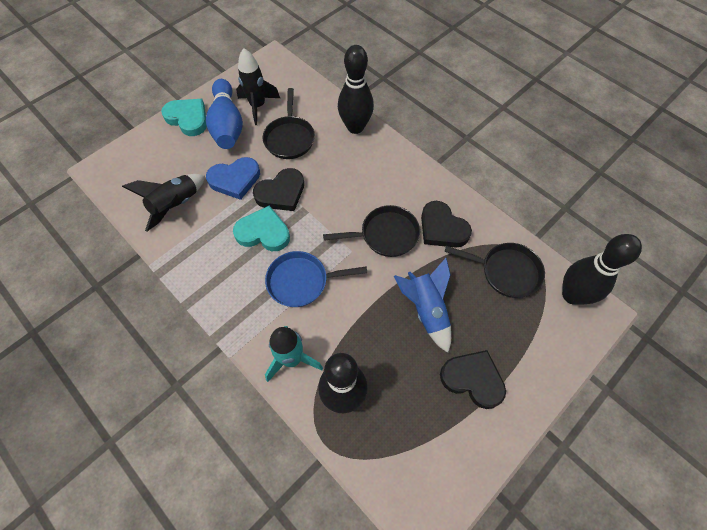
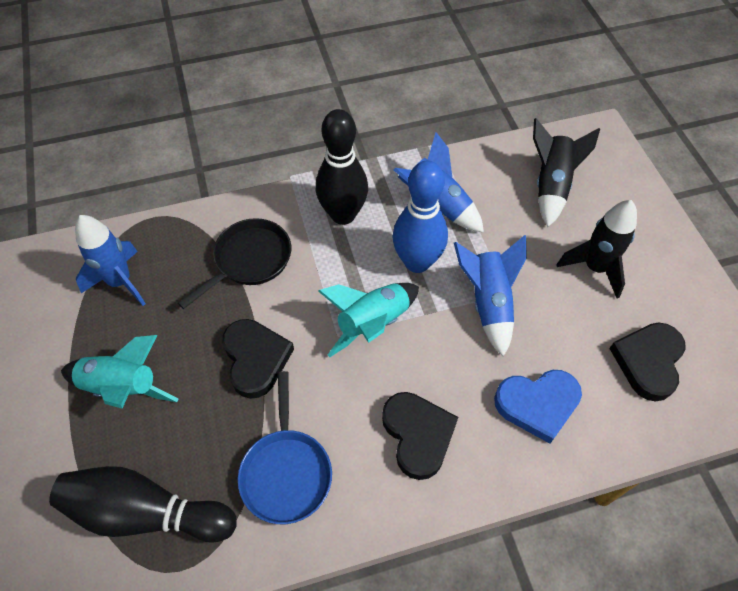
black bowling pin: 3 -> 2
black pan: 3 -> 1
blue rocket: 1 -> 3
turquoise heart: 2 -> 0
turquoise rocket: 1 -> 2

